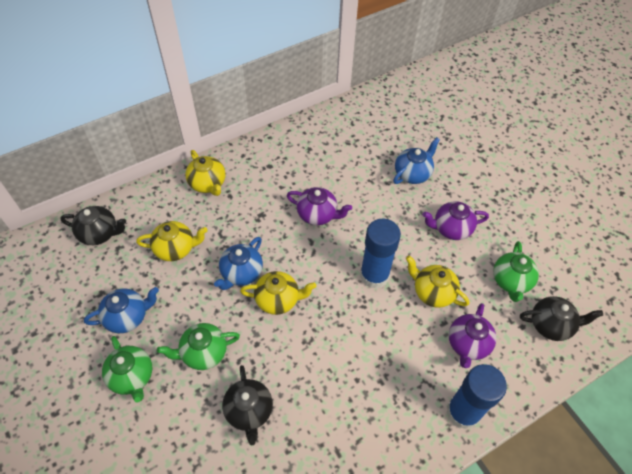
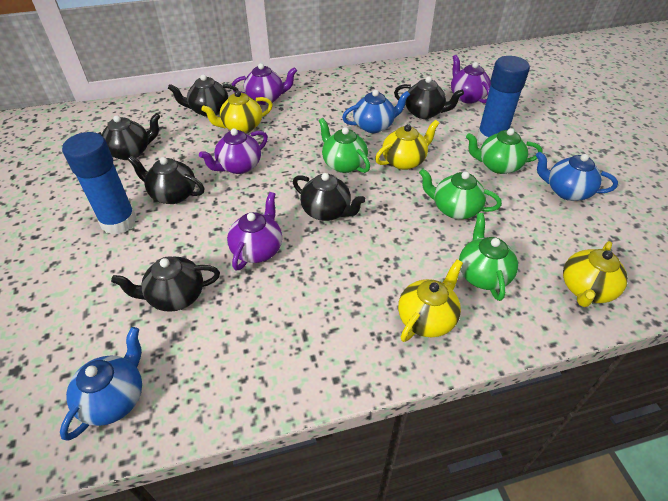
black teapot: 3 -> 6
green teapot: 3 -> 4
purple teapot: 3 -> 4

